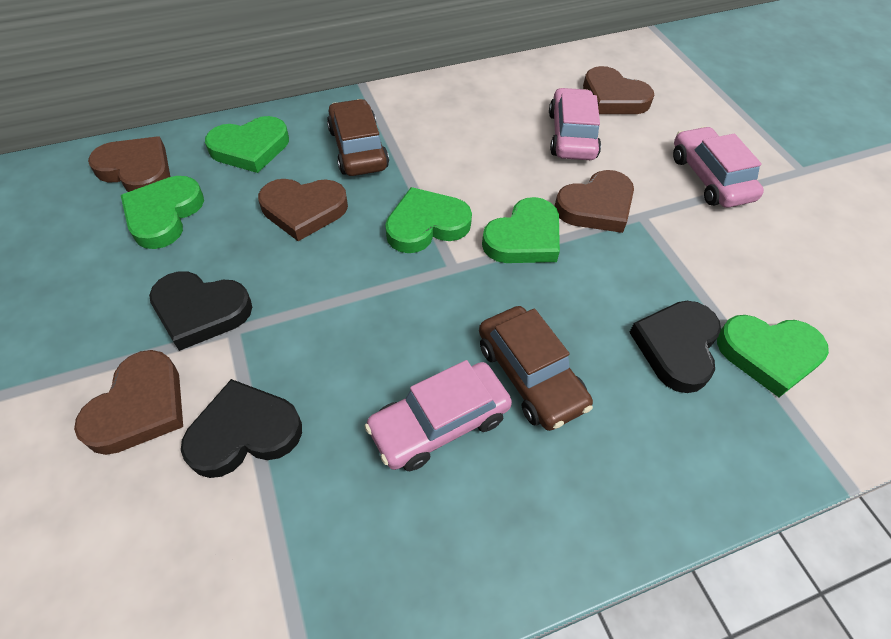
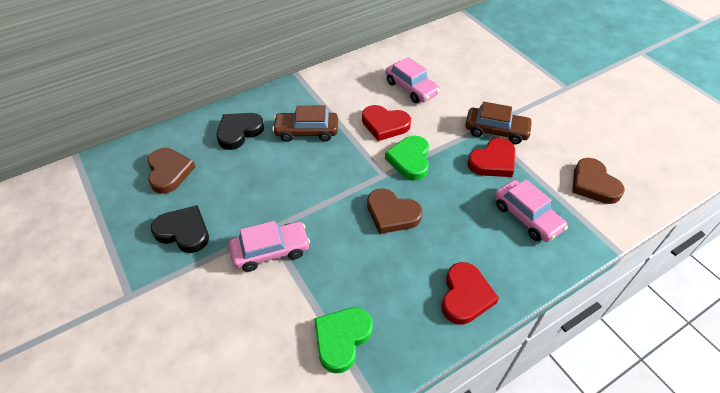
black heart: 3 -> 2
brown heart: 5 -> 3
green heart: 5 -> 2
red heart: 0 -> 3

